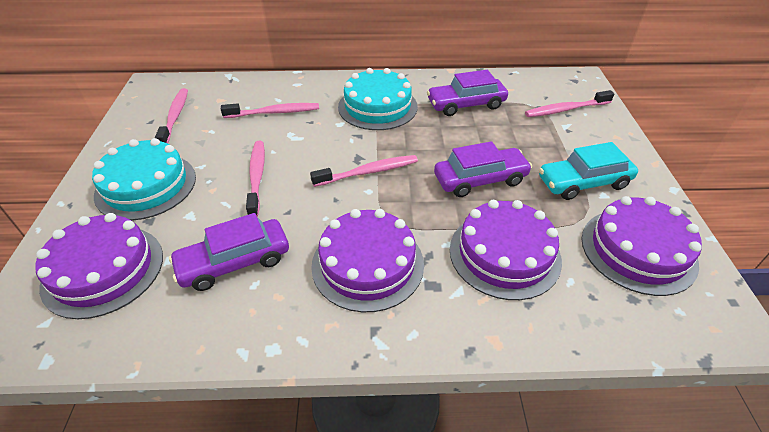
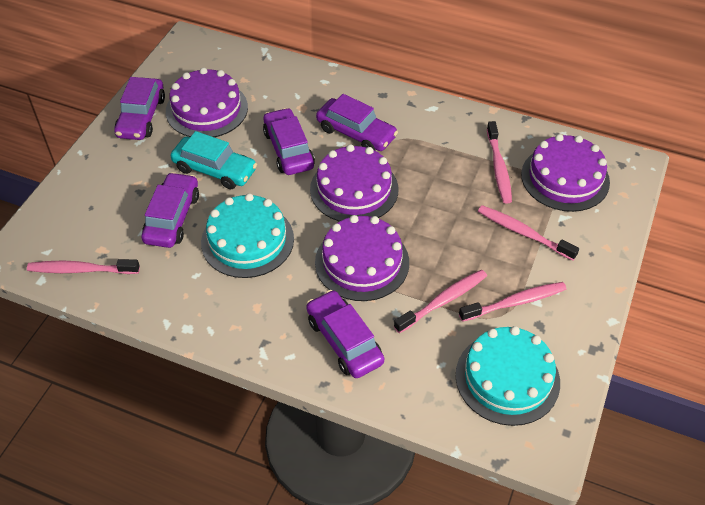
purple car: 3 -> 5

